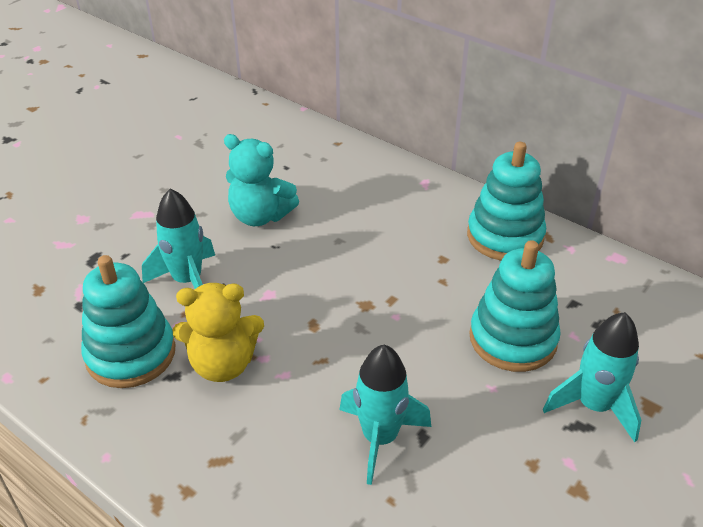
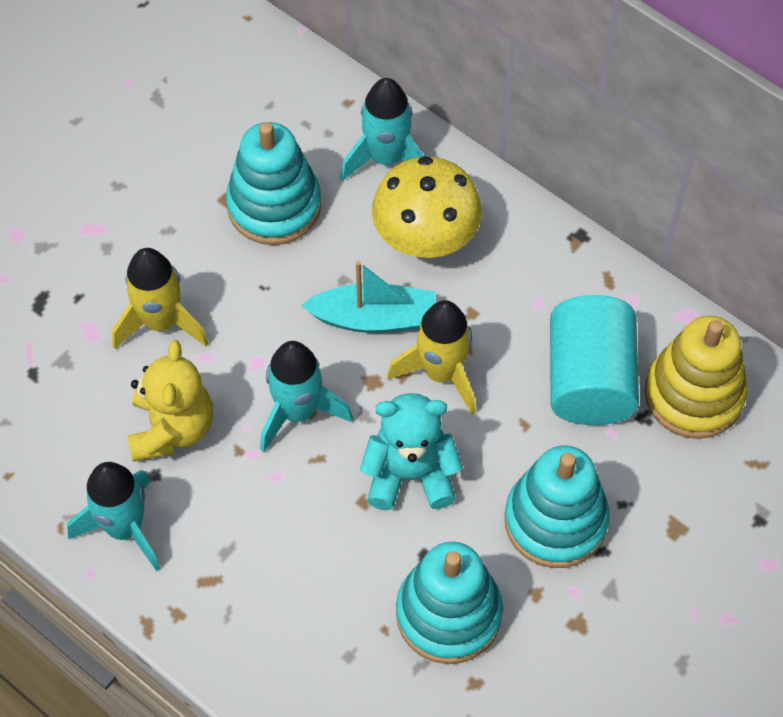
turquoise boat: 0 -> 1
turquoise cylinder: 0 -> 1
yellow mushroom: 0 -> 1
yellow rocket: 0 -> 2
yellow stacking toy: 0 -> 1

